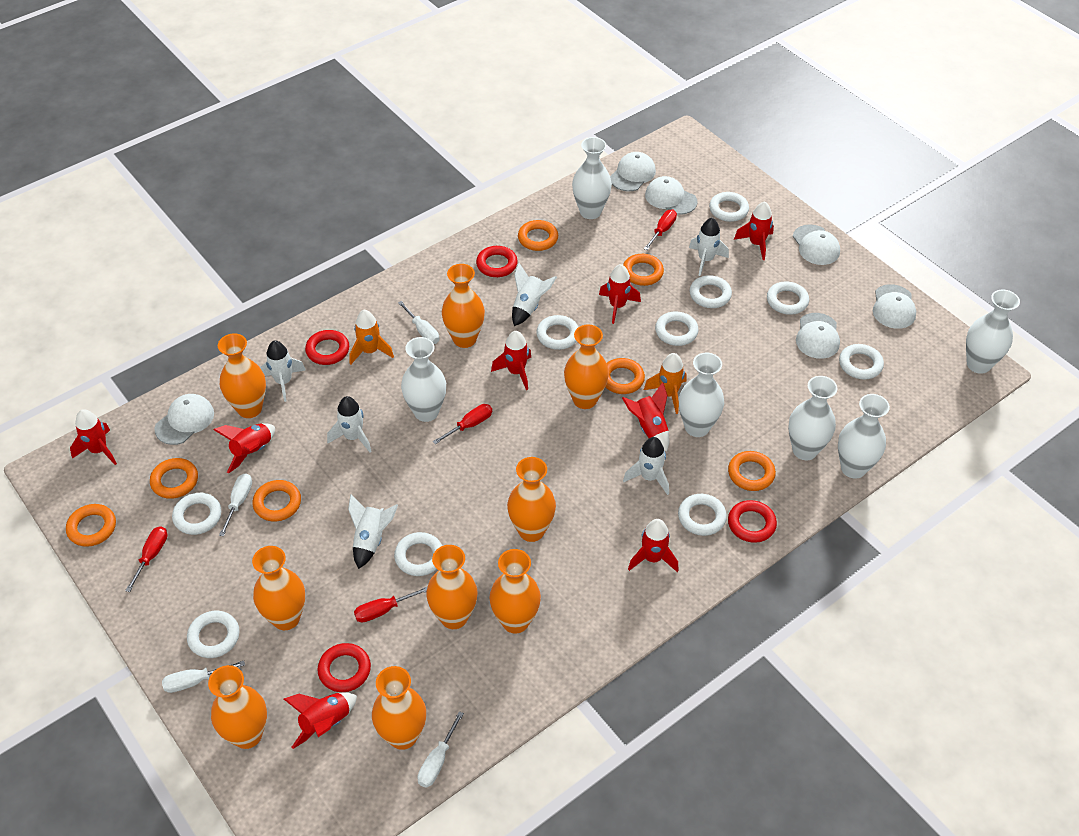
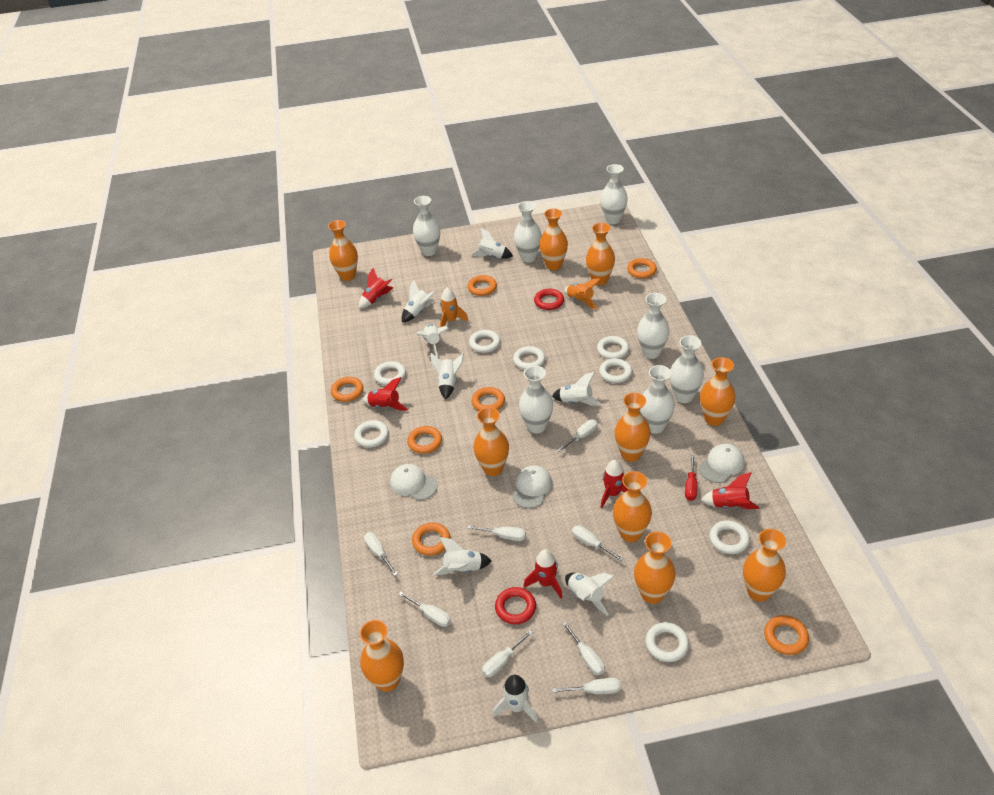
orange vase: 9 -> 10
red ring: 4 -> 2
red rocket: 8 -> 5
red screwdriver: 4 -> 1
white cap: 6 -> 3
white ring: 10 -> 8
white rocket: 6 -> 8
white screwdriver: 4 -> 8
white vase: 6 -> 7

